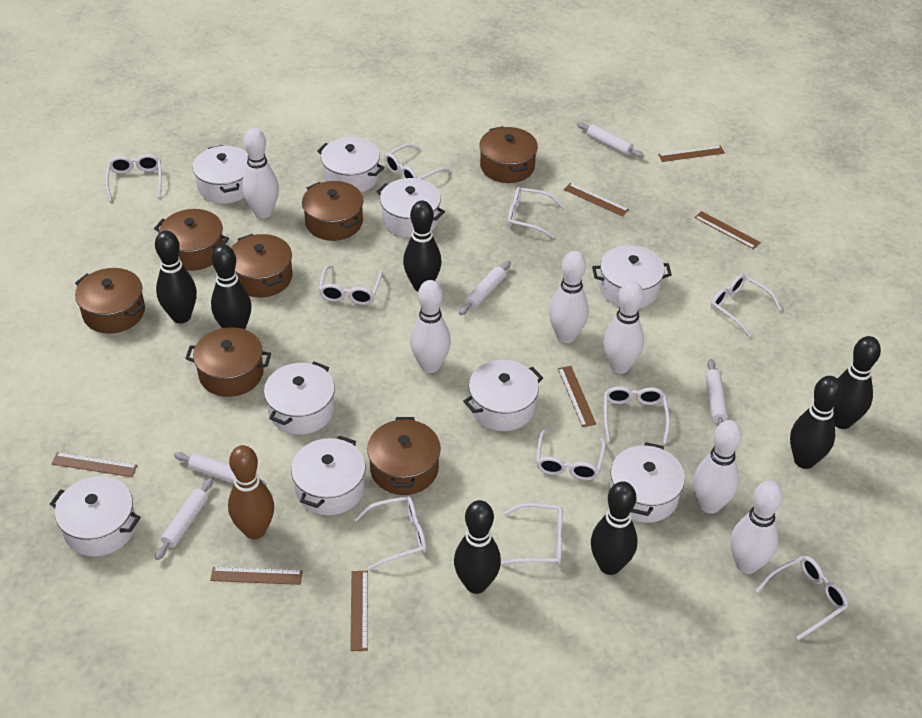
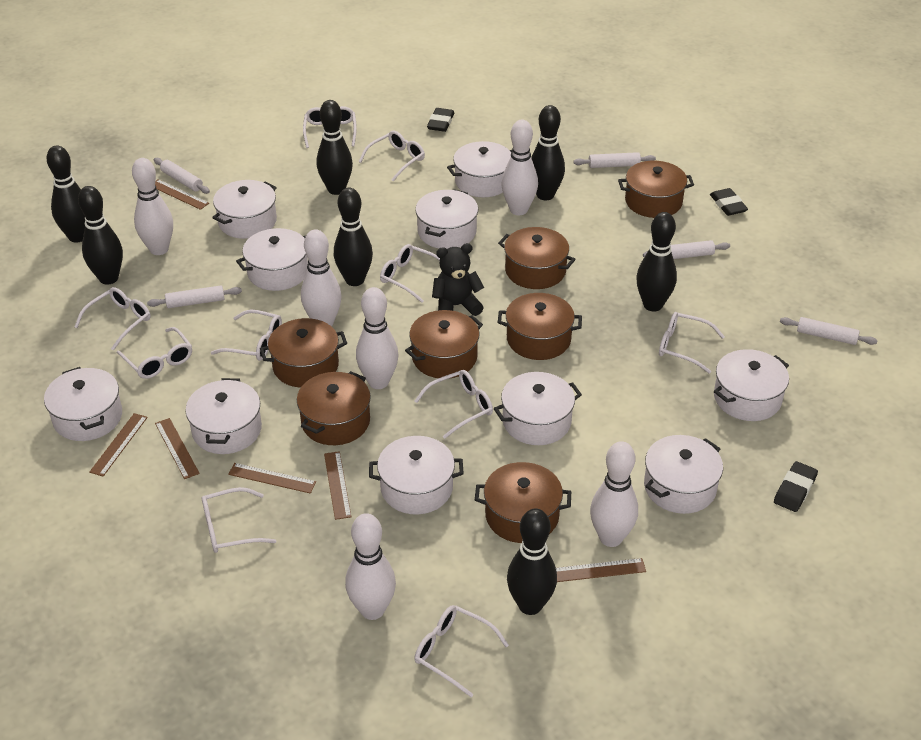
black eraser: 0 -> 3
black teddy bear: 0 -> 1
brown bowling pin: 1 -> 0
brown ruler: 7 -> 6
white pot: 9 -> 10

